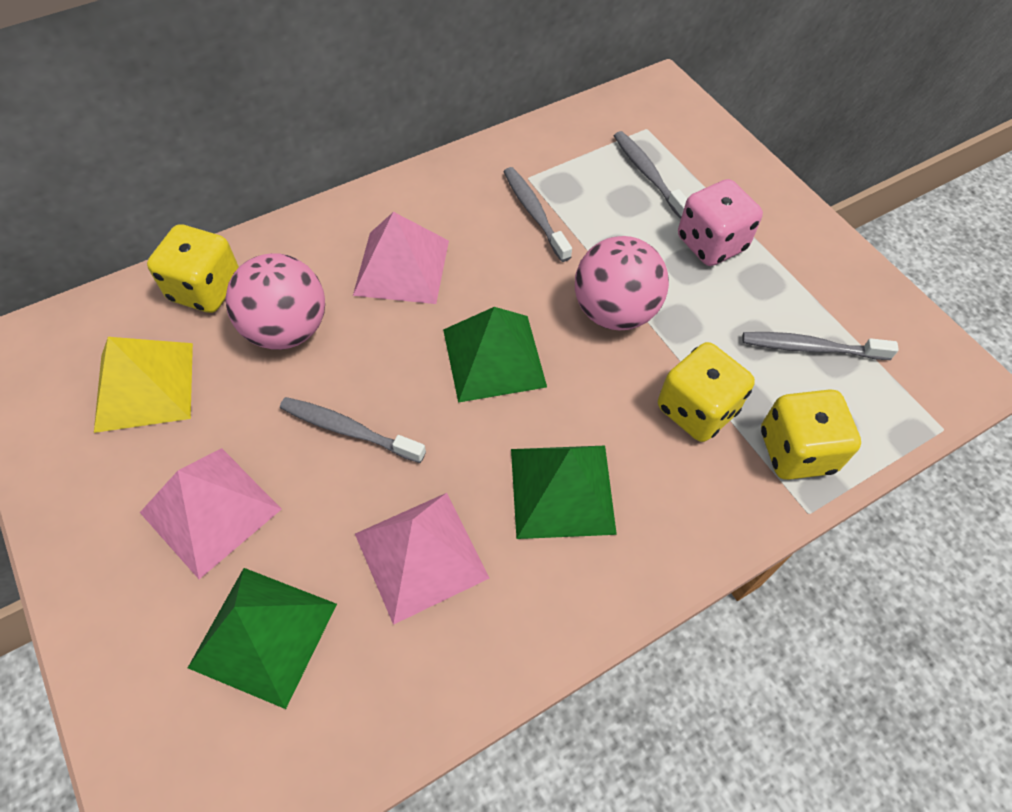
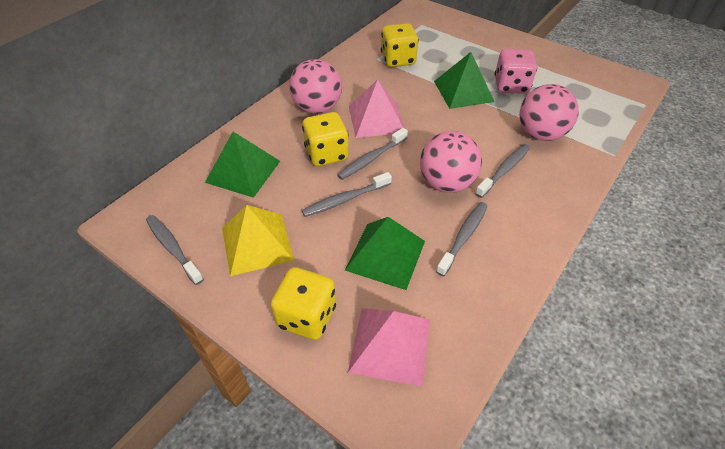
grey toothbrush: 4 -> 5
pink ball: 2 -> 3
pink pyramid: 3 -> 2

